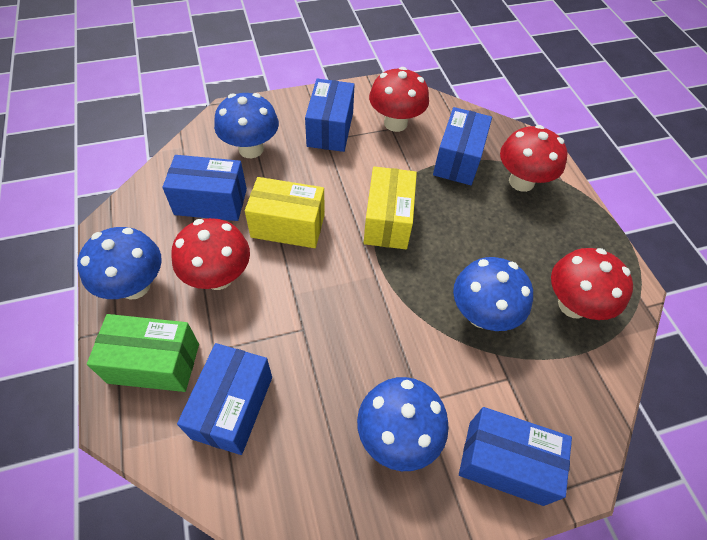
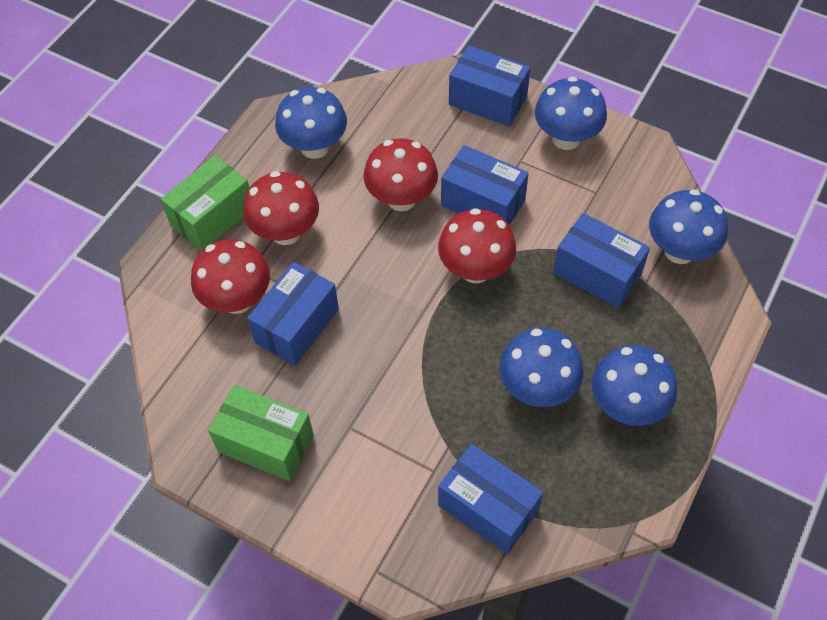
blue mushroom: 4 -> 5
green box: 1 -> 2
yellow box: 2 -> 0

